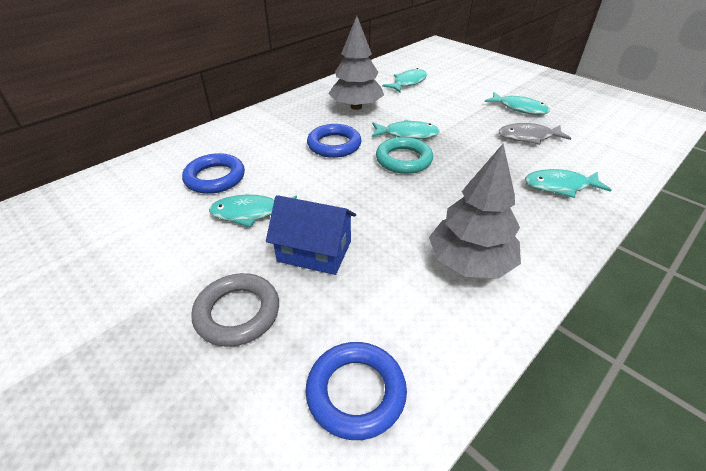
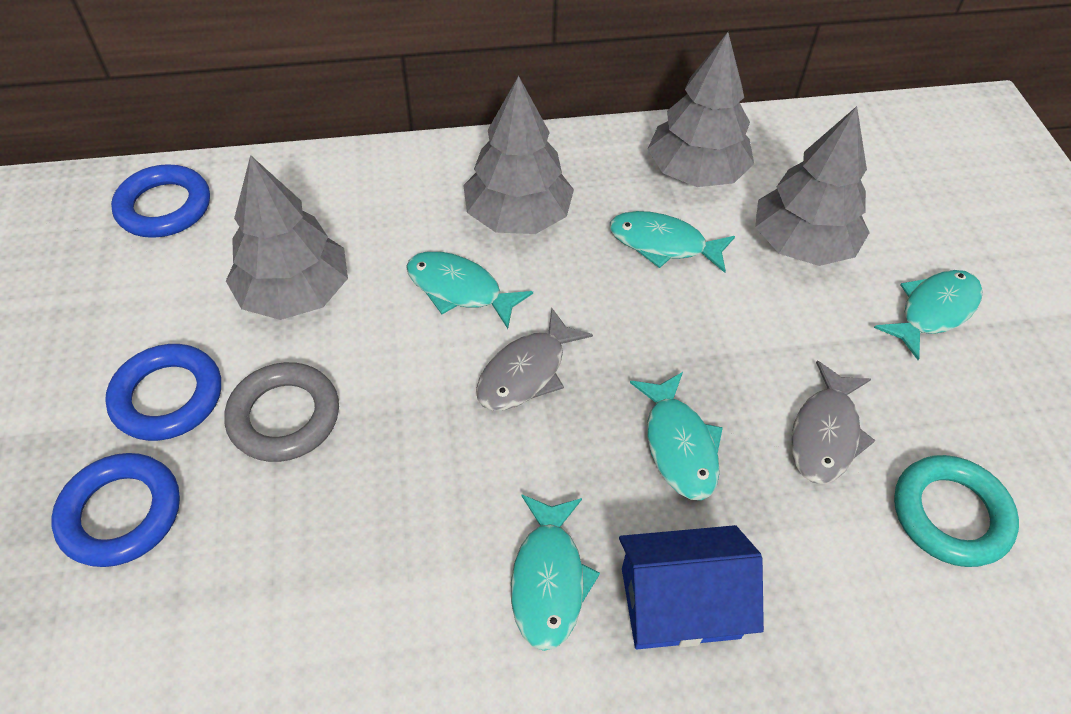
grey fish: 1 -> 2
grey tree: 2 -> 4

